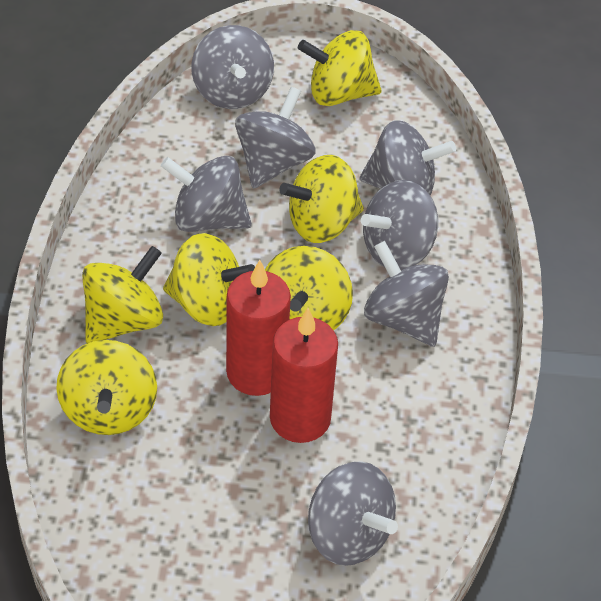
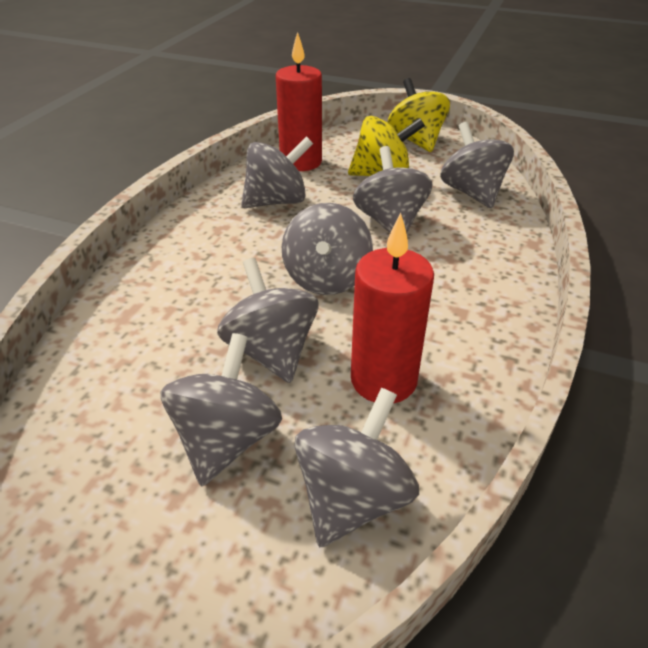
yellow spinning top: 6 -> 2

